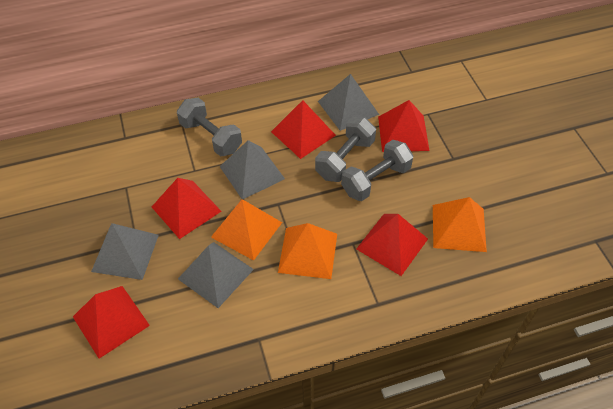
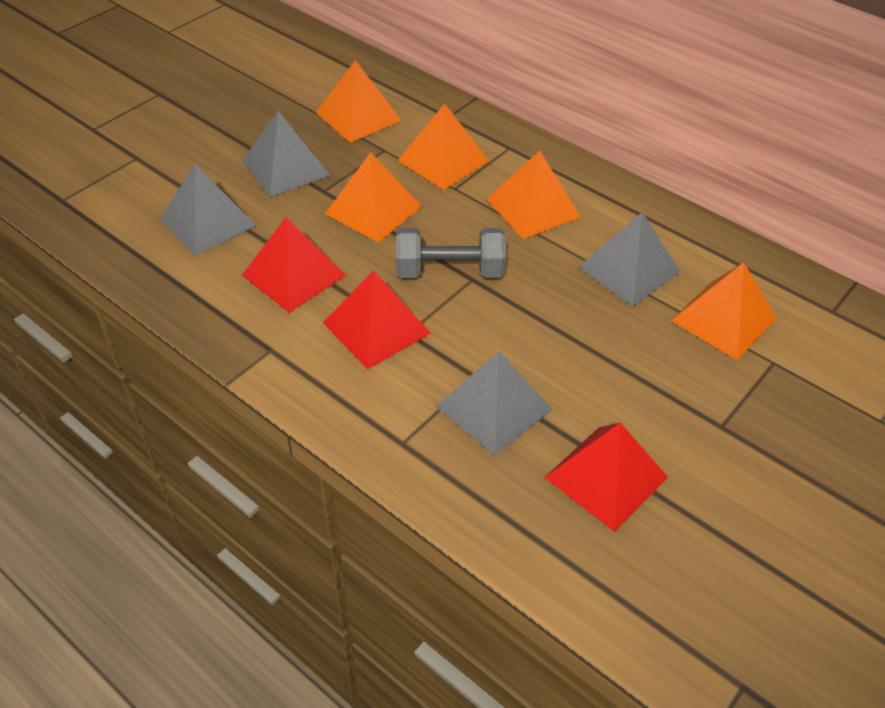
grey dumbbell: 3 -> 1
orange pyramid: 3 -> 5
red pyramid: 5 -> 3

